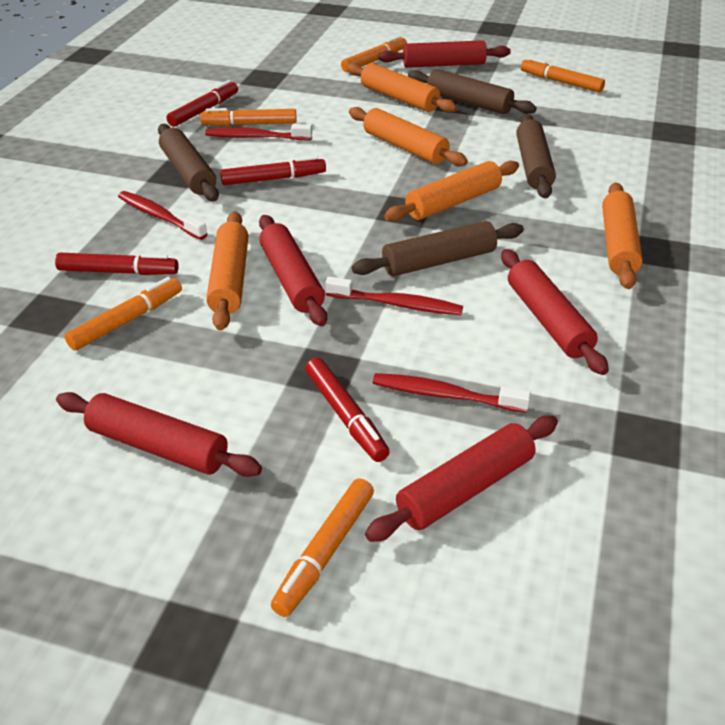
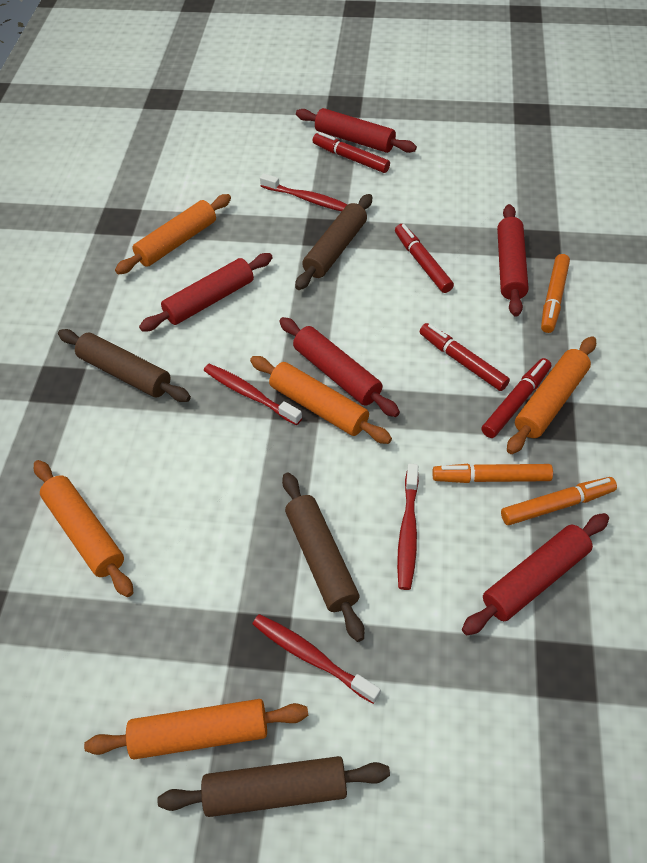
orange marker: 5 -> 3

